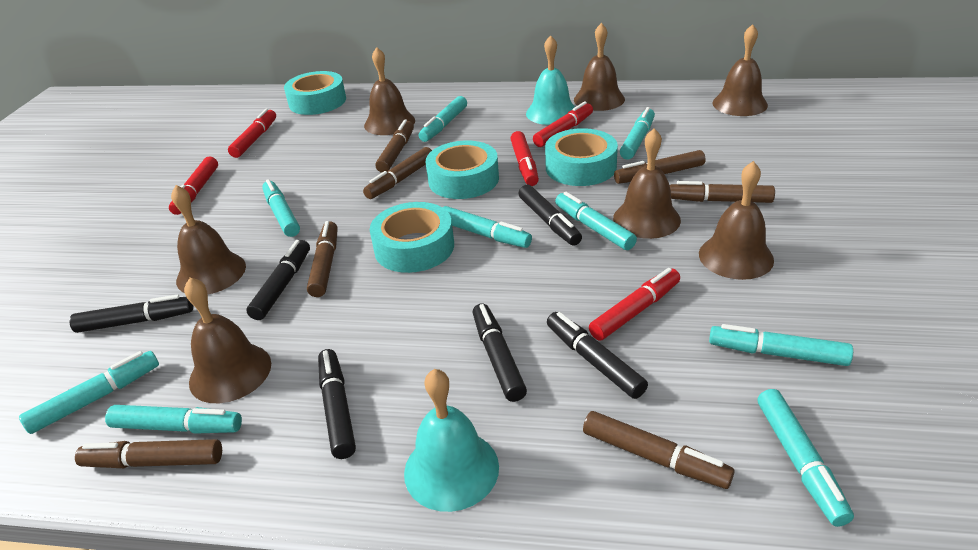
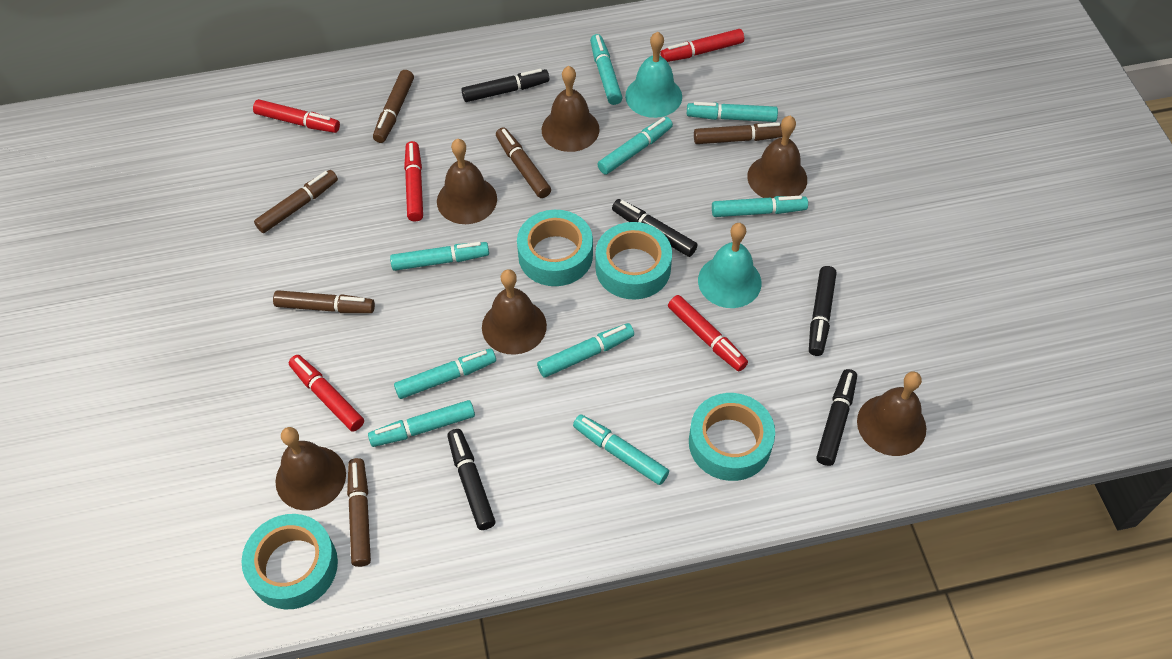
black marker: 6 -> 5
brown bell: 7 -> 6
brown marker: 7 -> 6

